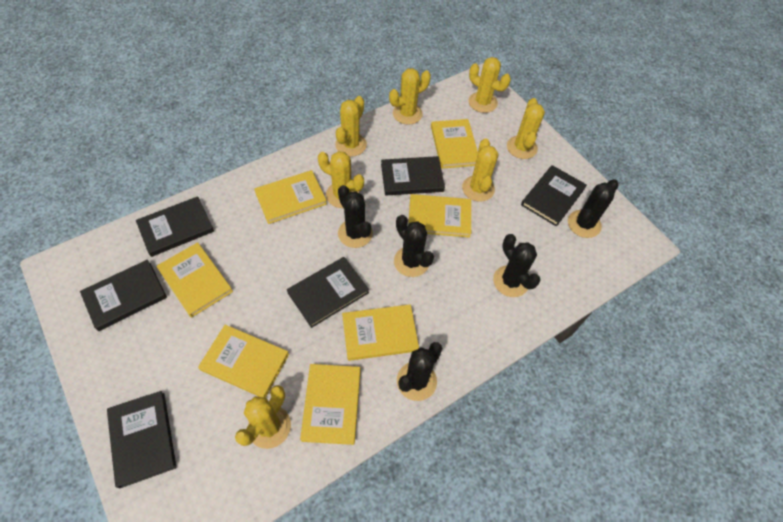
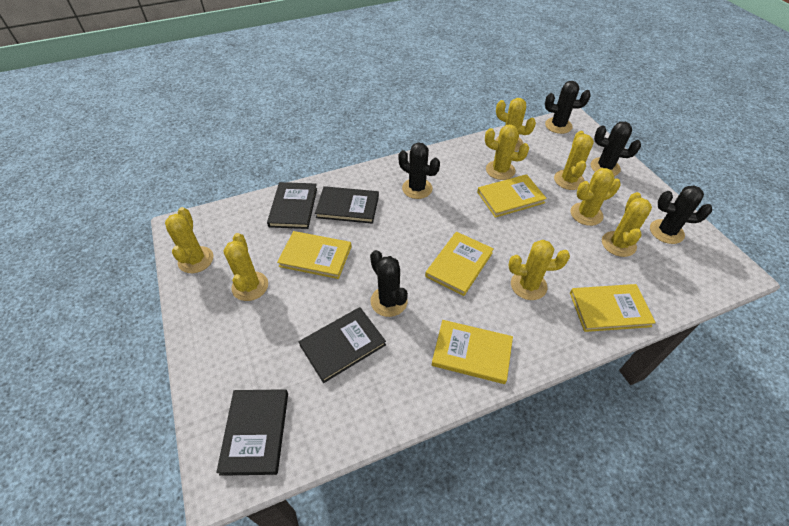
black book: 6 -> 4
yellow book: 7 -> 5
yellow cactus: 7 -> 8

